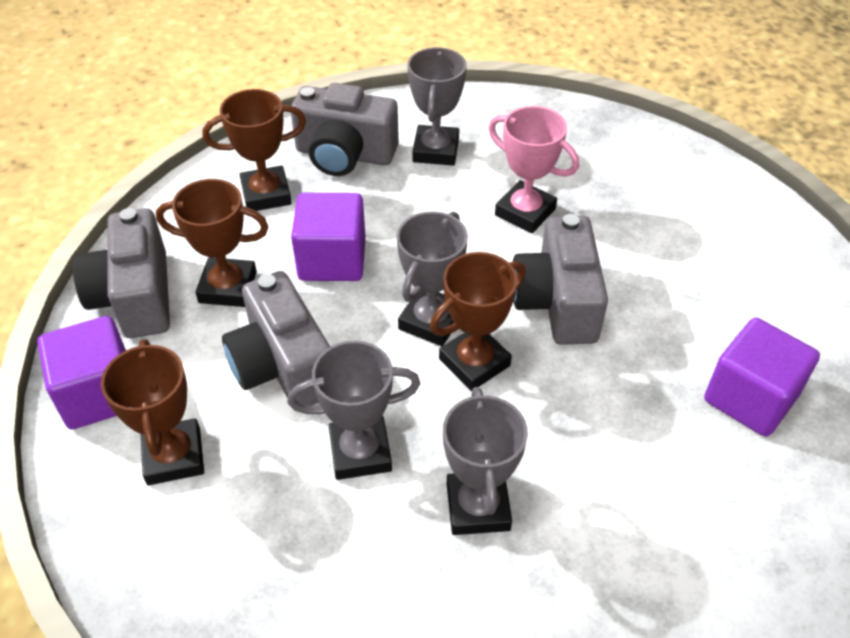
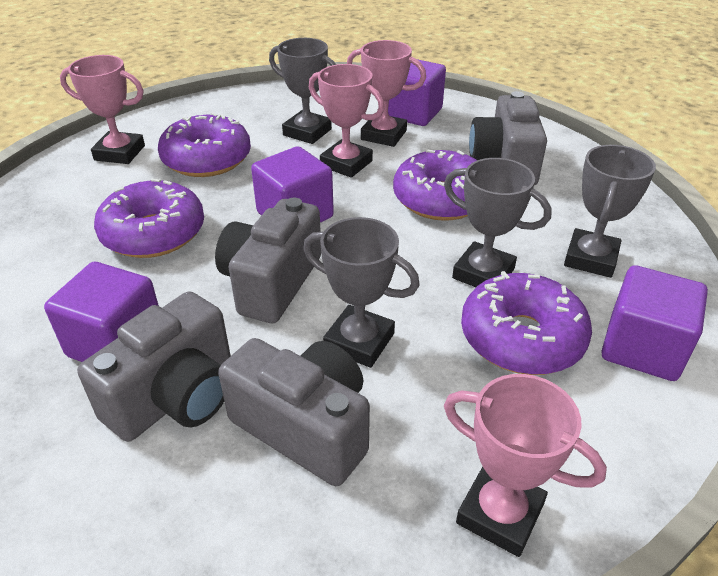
brown trophy: 4 -> 0
pink trophy: 1 -> 4
purple cube: 3 -> 4
purple donut: 0 -> 4

